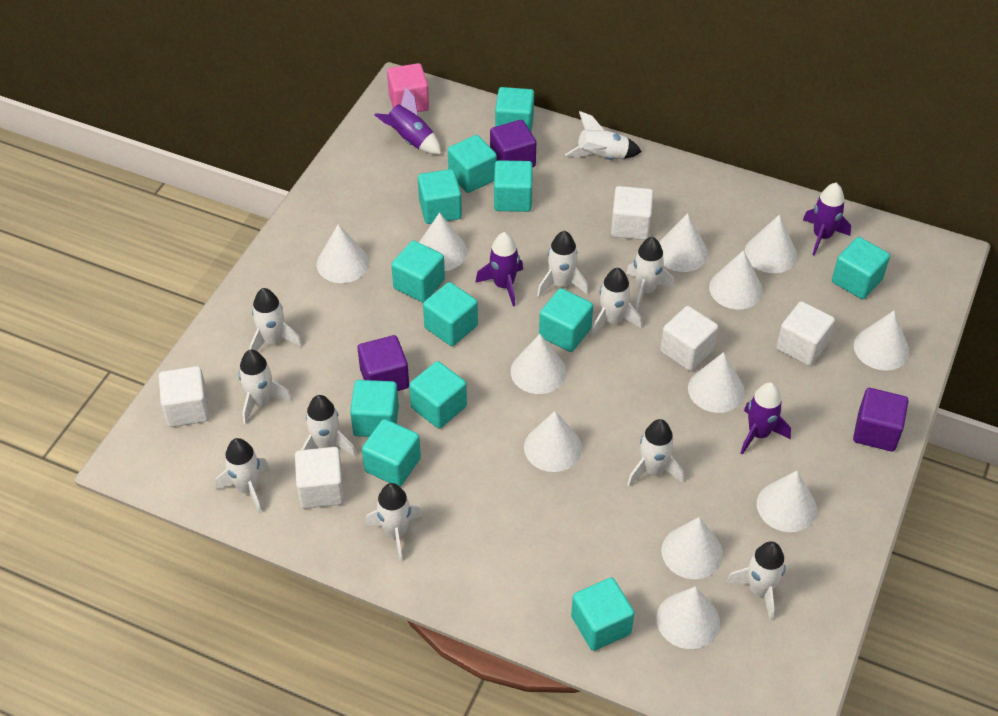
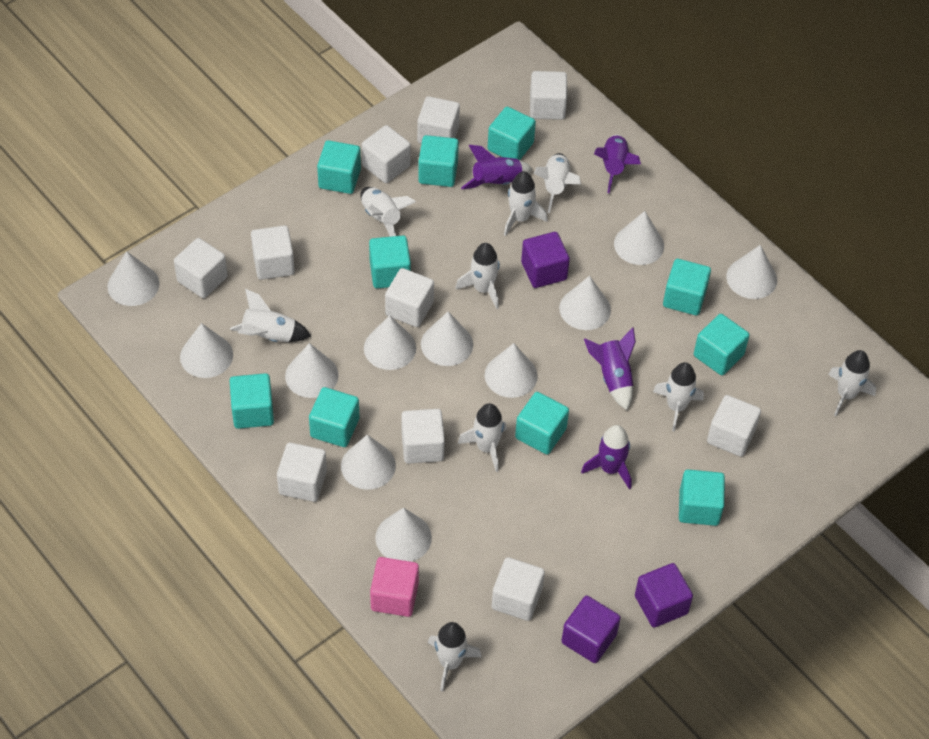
turquoise cube: 12 -> 10
white cone: 12 -> 11
white cube: 5 -> 10
white rocket: 11 -> 9

